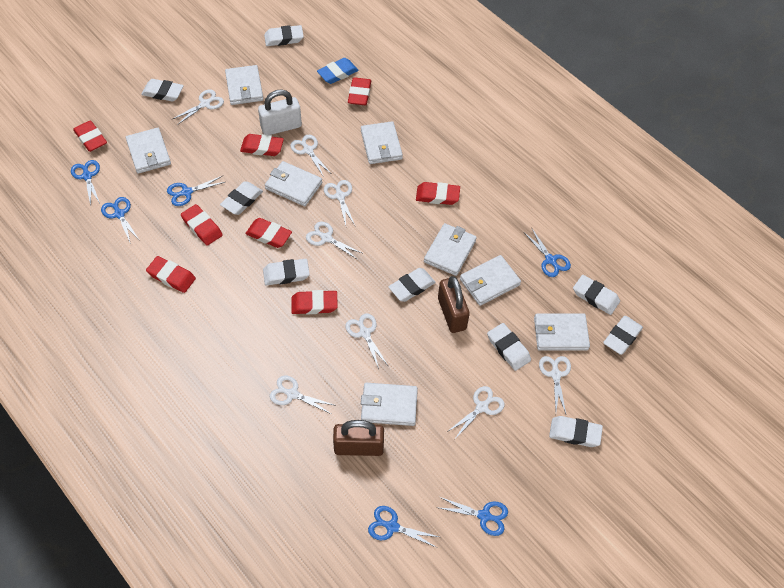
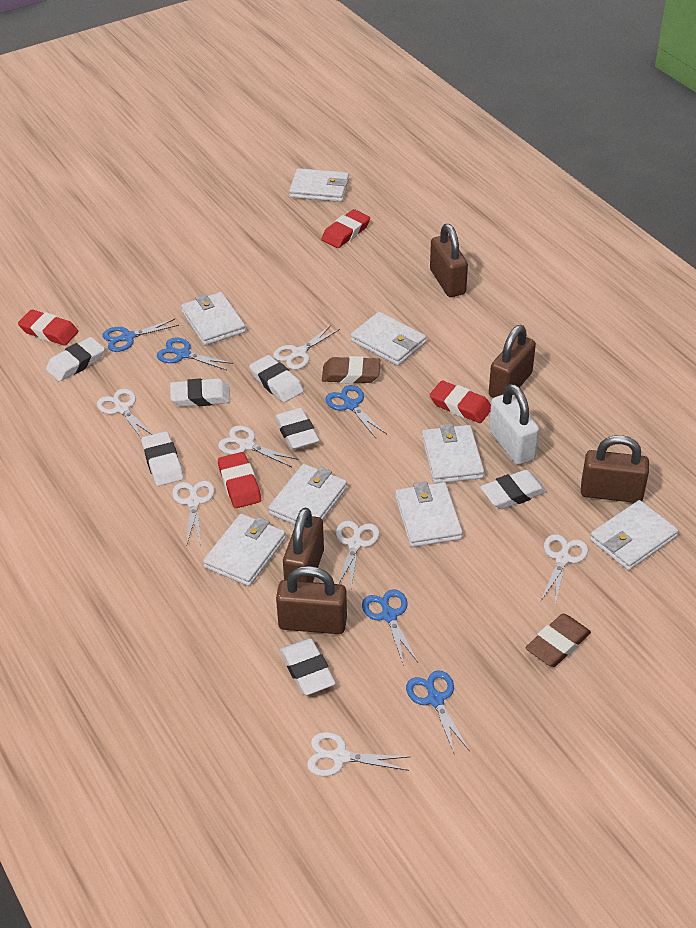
blue eraser: 1 -> 0
blue scissors: 6 -> 5
brown eraser: 0 -> 2
brown padlock: 2 -> 5
red eraser: 8 -> 4
white eraser: 9 -> 7
white scissors: 8 -> 7

